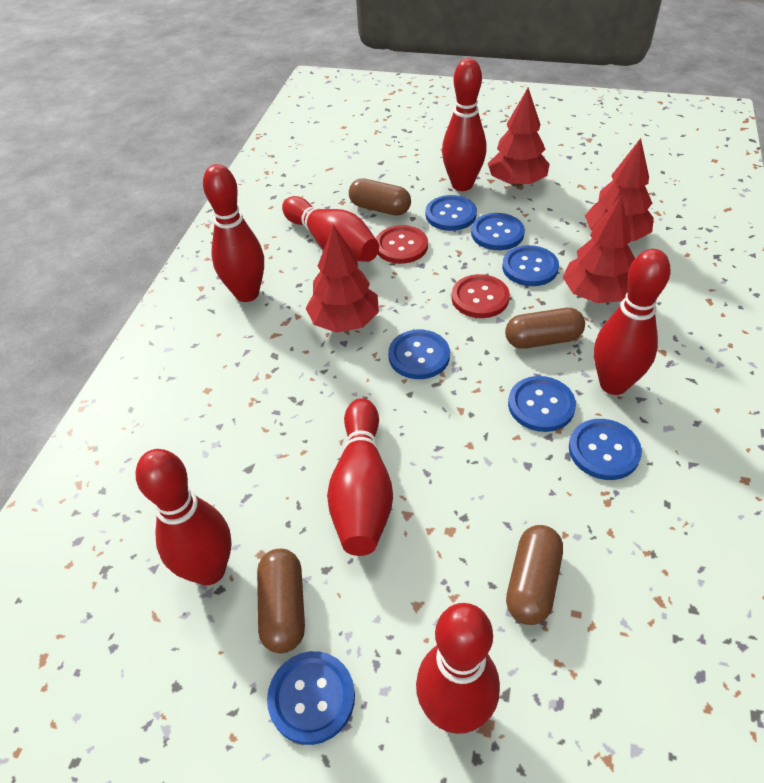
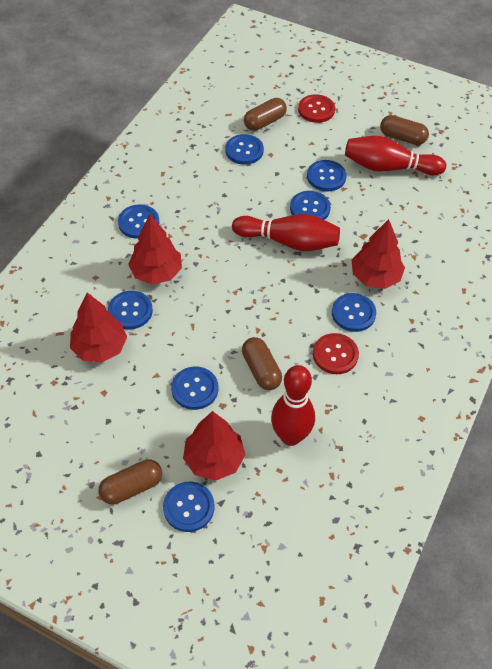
blue button: 7 -> 8
red bowling pin: 7 -> 3

